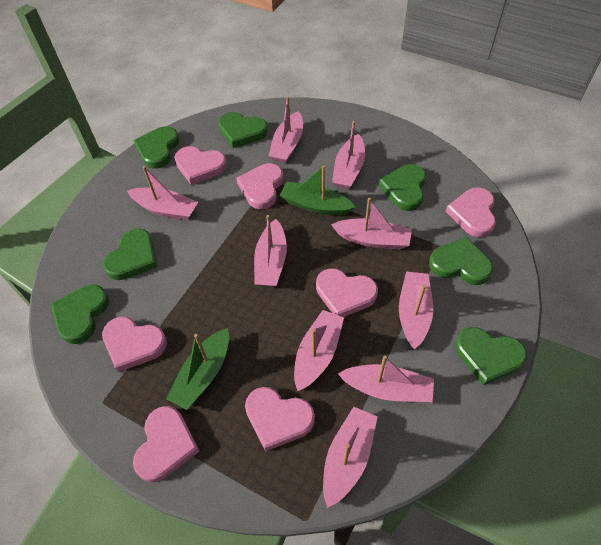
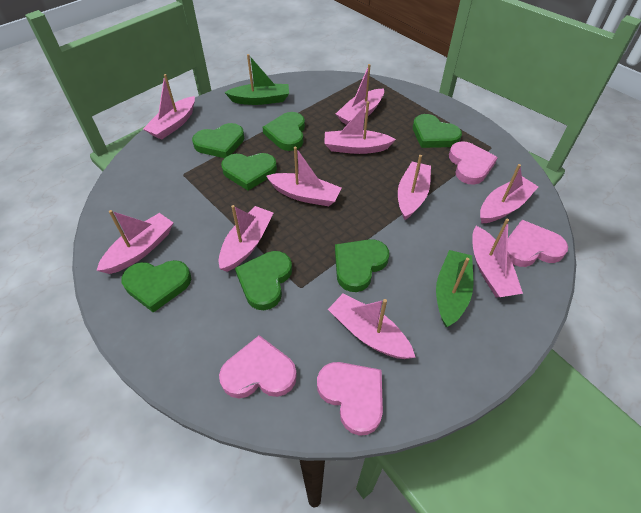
pink boat: 9 -> 10
pink heart: 7 -> 4

